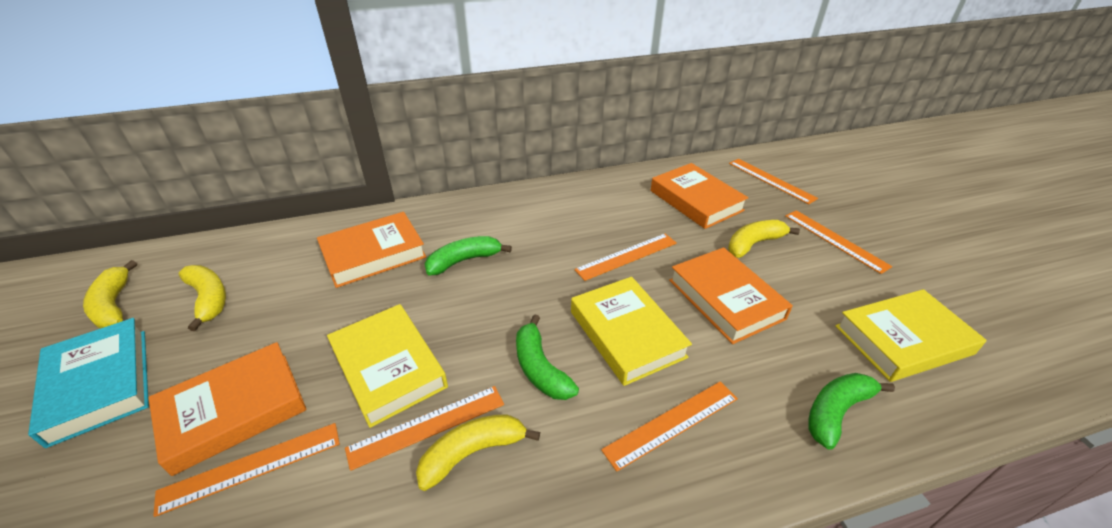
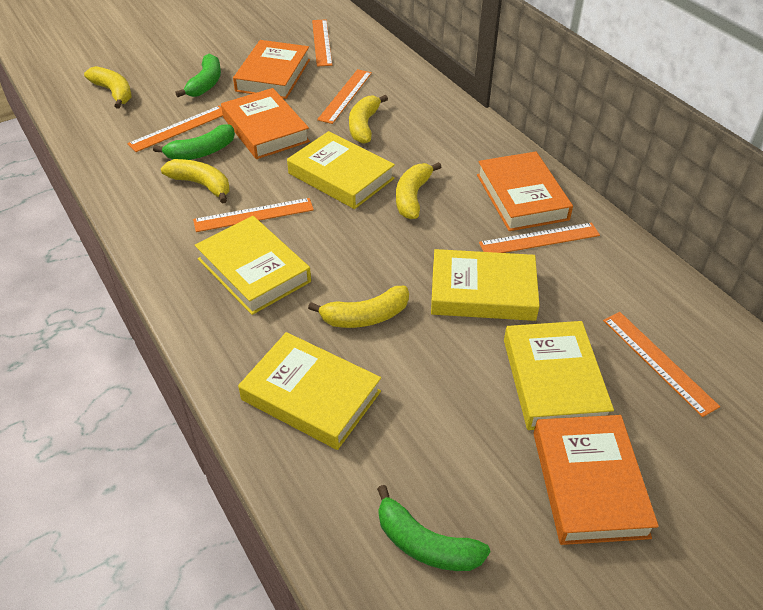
turquoise book: 1 -> 0
yellow banana: 4 -> 5
yellow book: 3 -> 5

